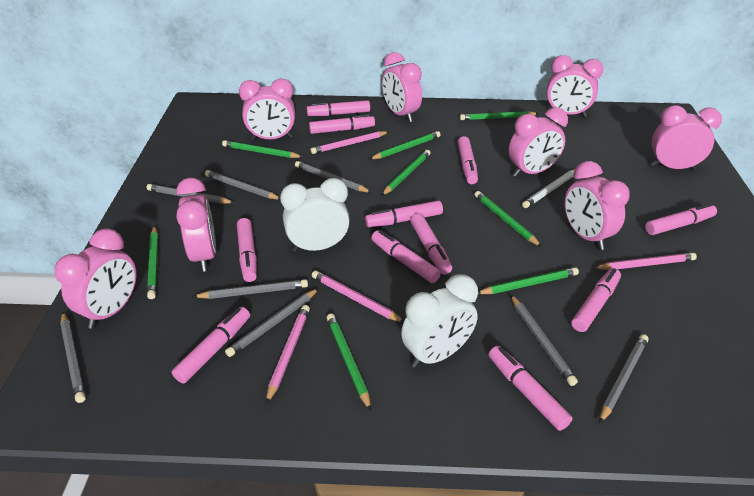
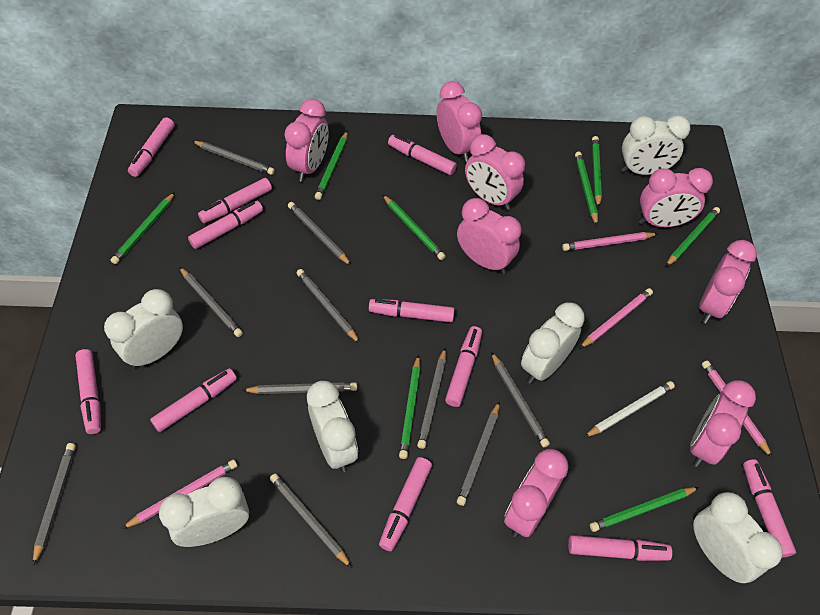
grey pencil: 8 -> 10
white clock: 2 -> 6

